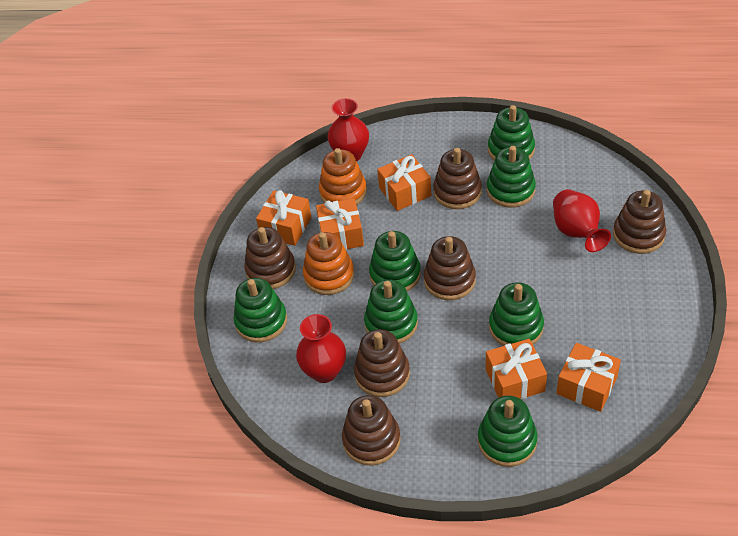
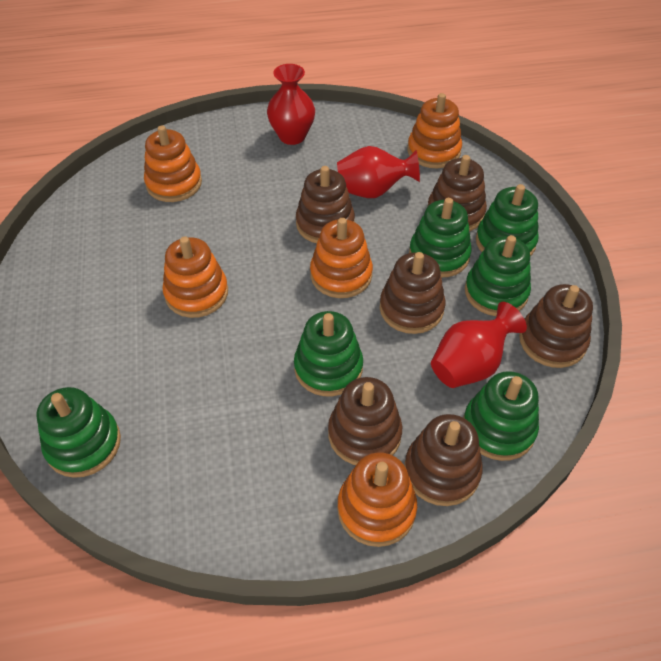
green stacking toy: 7 -> 6
orange gift: 5 -> 0
orange stacking toy: 2 -> 5

